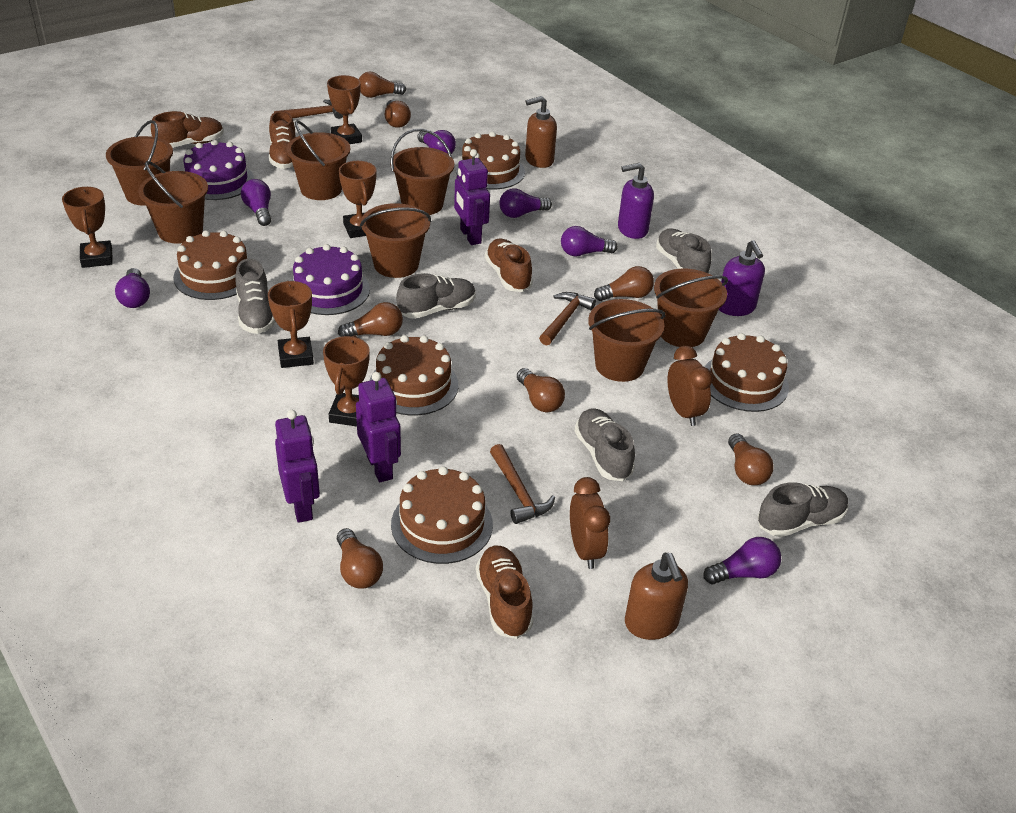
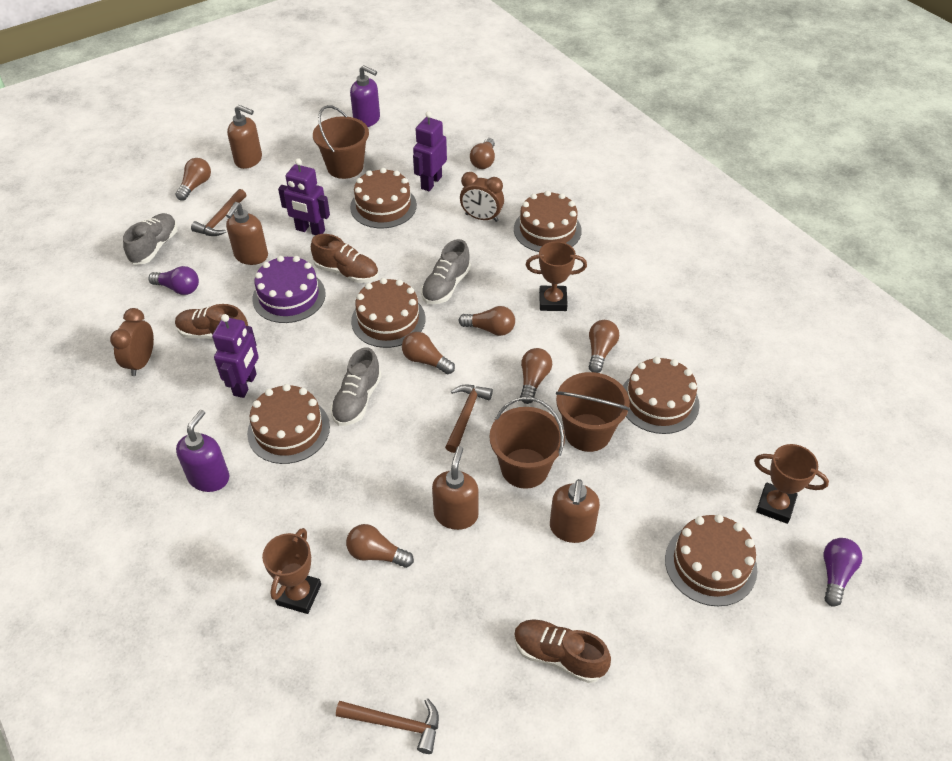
brown bucket: 7 -> 3
brown cake: 5 -> 6
brown shoe: 4 -> 3
brown soap dispenser: 2 -> 4
brown trophy: 5 -> 3
grey shoe: 5 -> 3
purple cake: 2 -> 1
purple light bulb: 6 -> 2

